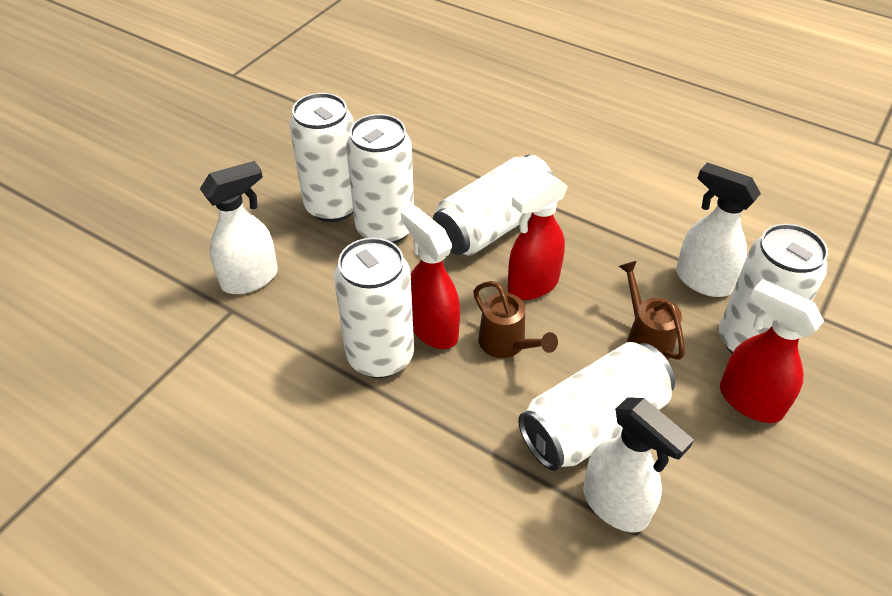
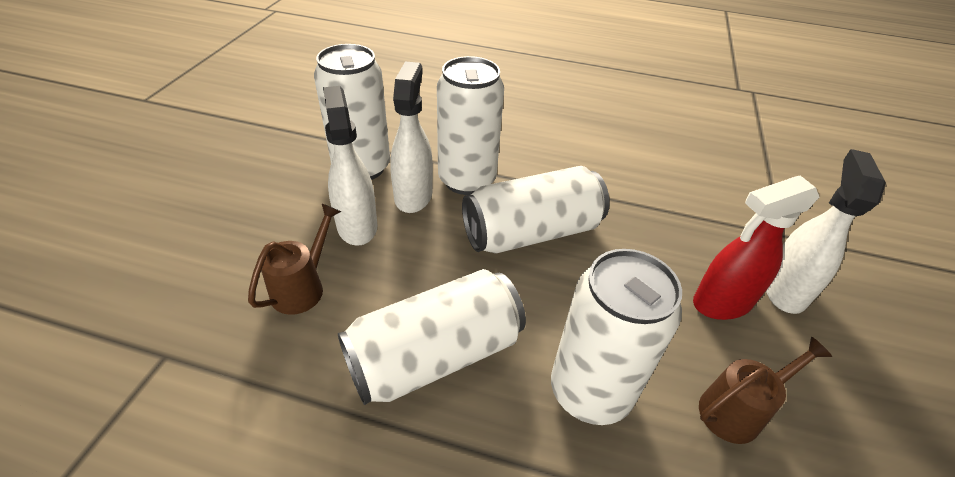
red spray bottle: 3 -> 1
white can: 6 -> 5

